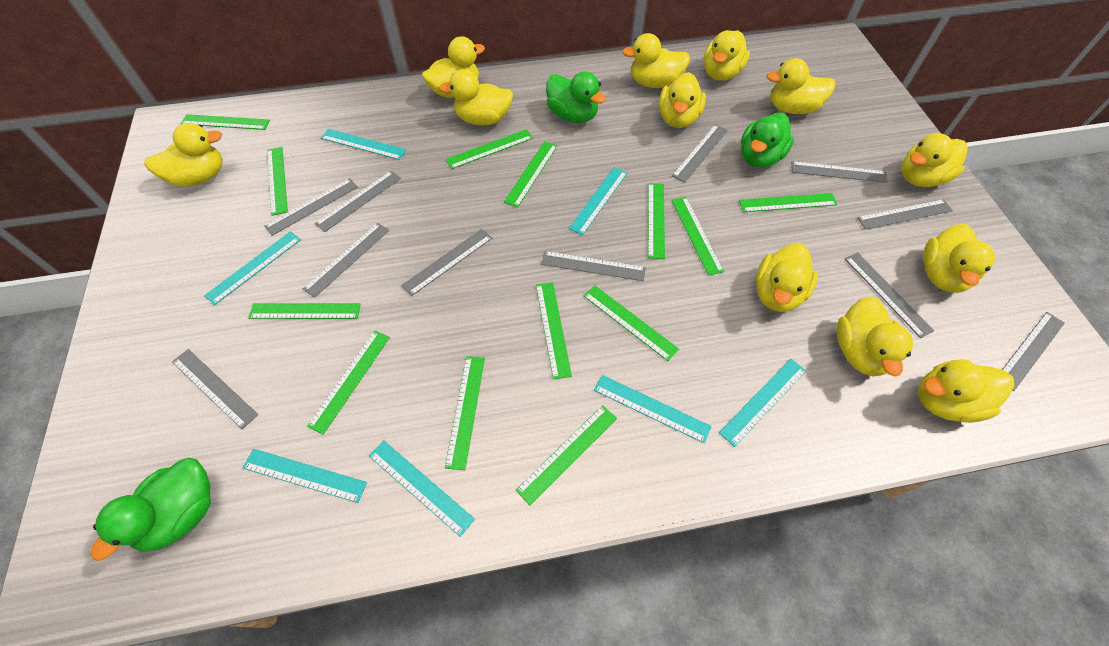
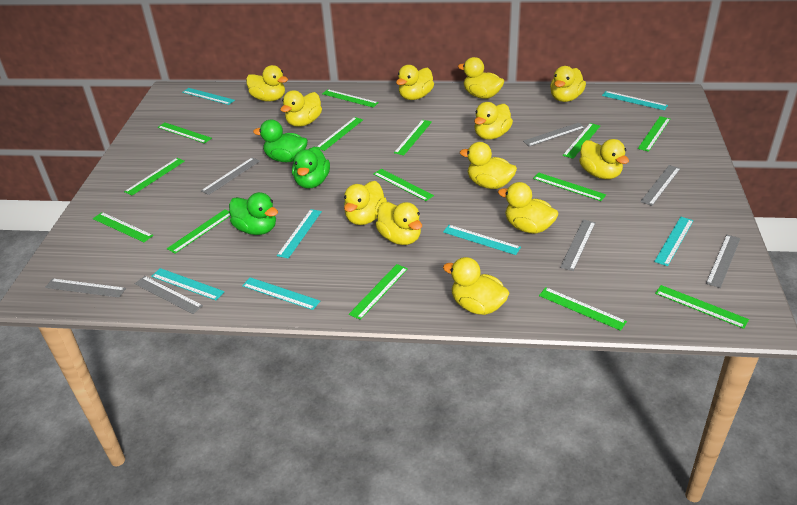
green ruler: 13 -> 14
grey ruler: 11 -> 7

